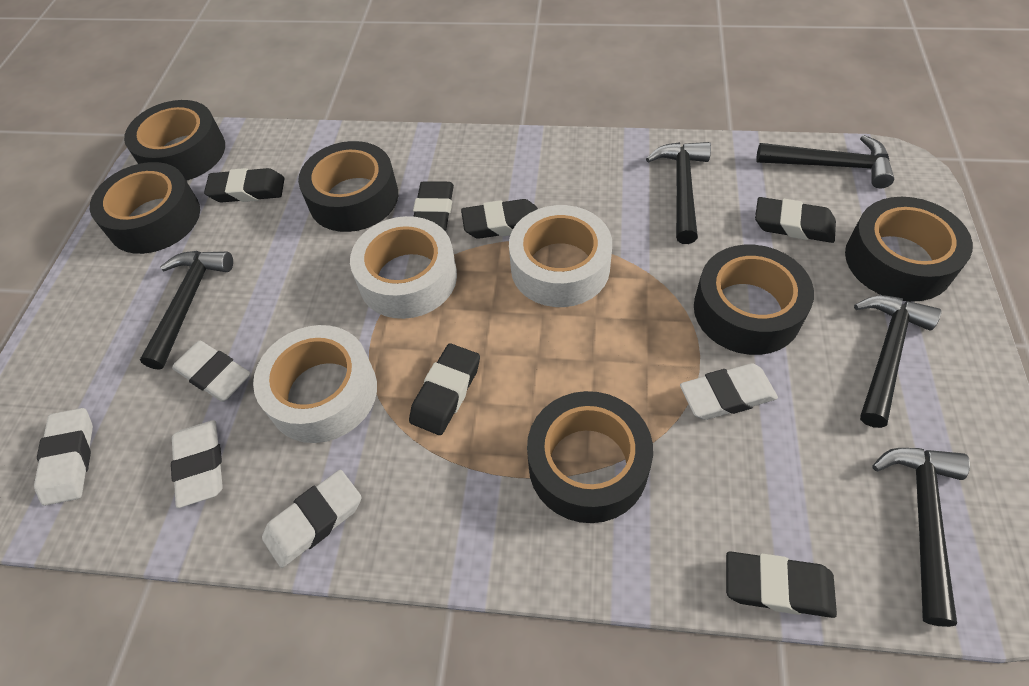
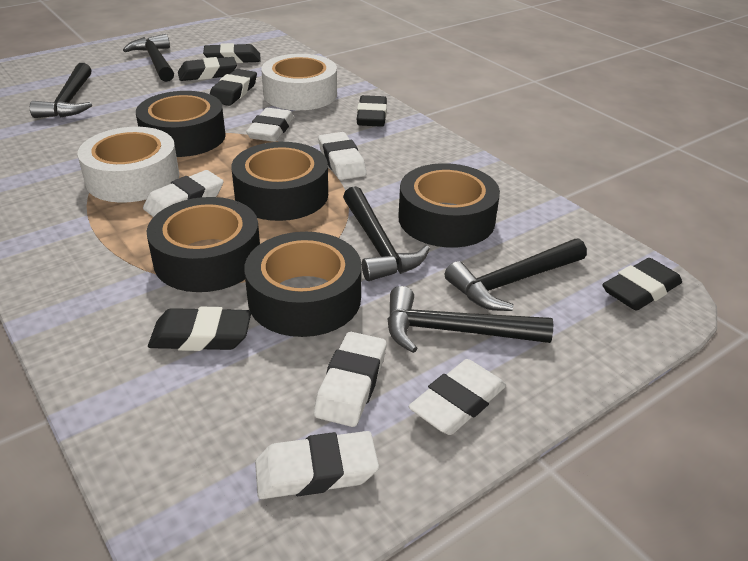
black tape: 6 -> 5
white eraser: 5 -> 6
white tape: 3 -> 2

